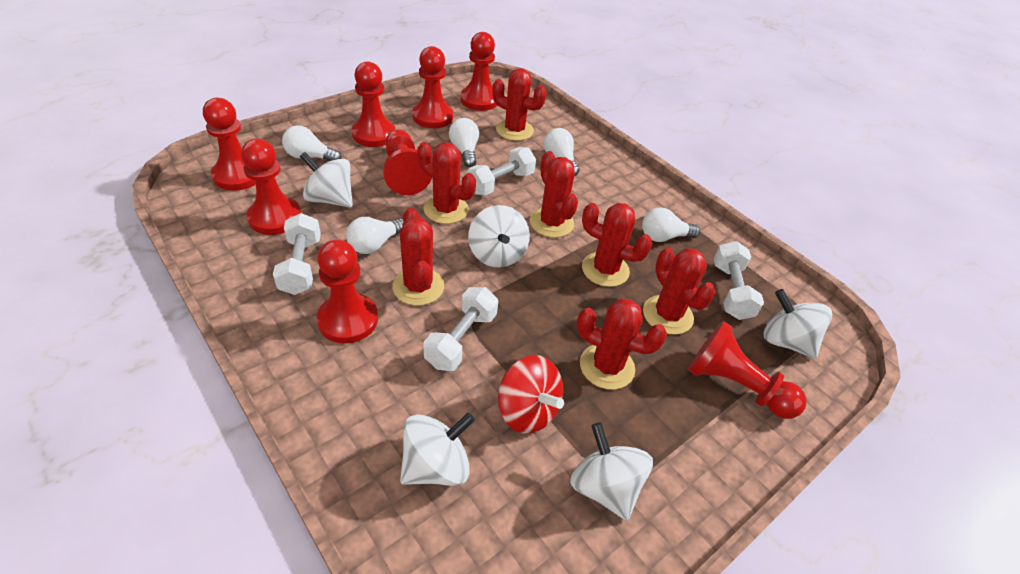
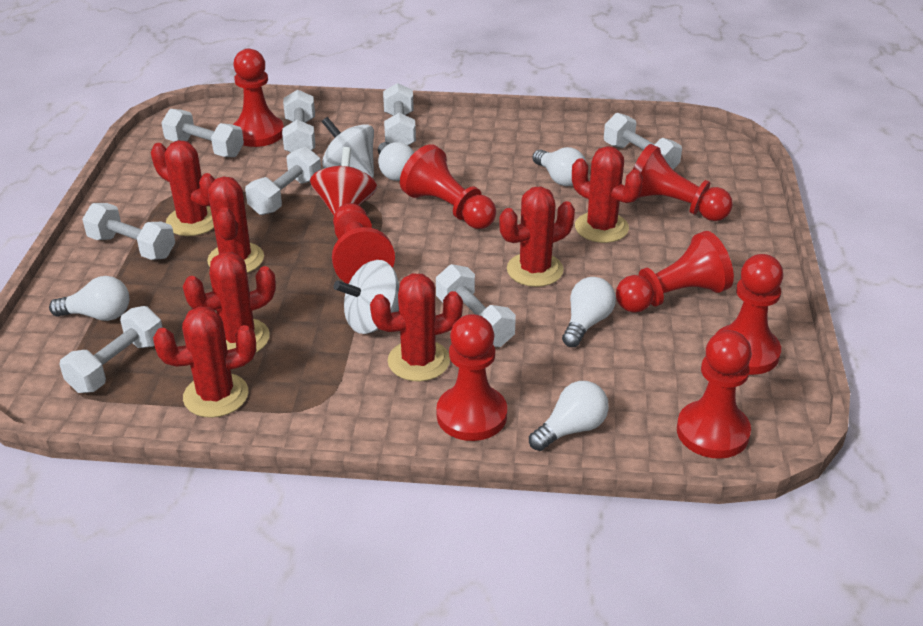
white dumbbell: 4 -> 8
white spinning top: 5 -> 2

